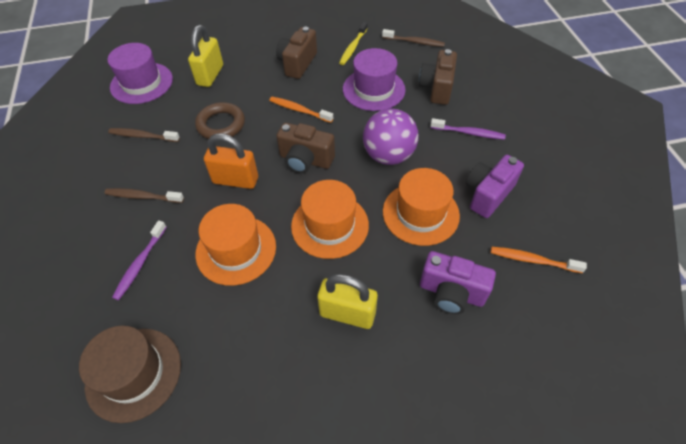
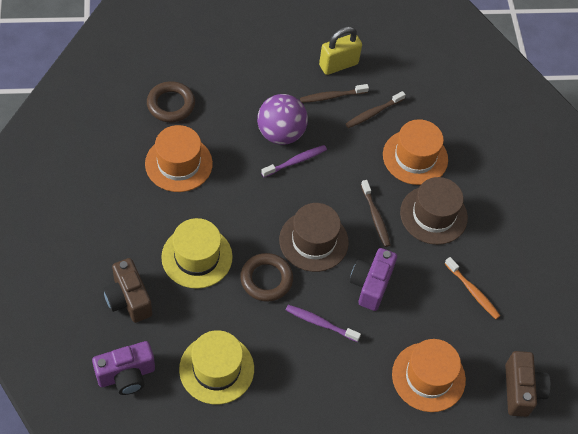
brown camera: 3 -> 2
brown hat: 1 -> 2
brown ring: 1 -> 2
orange padlock: 1 -> 0
orange toothbrush: 2 -> 1
purple hat: 2 -> 0
yellow hat: 0 -> 2
yellow padlock: 2 -> 1
yellow toothbrush: 1 -> 0

